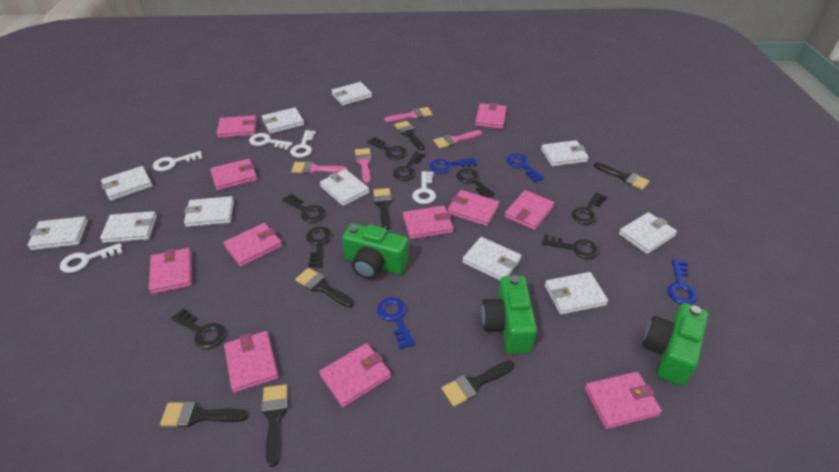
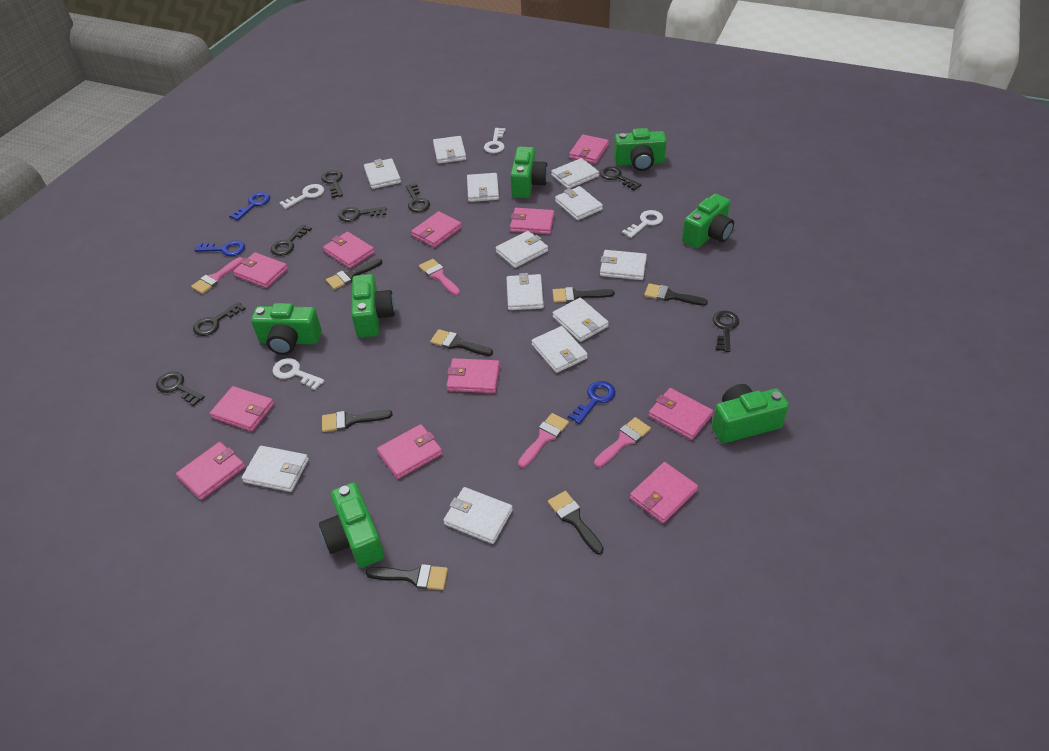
blue key: 4 -> 3
green camera: 3 -> 7
white key: 5 -> 4
white wallet: 11 -> 12

